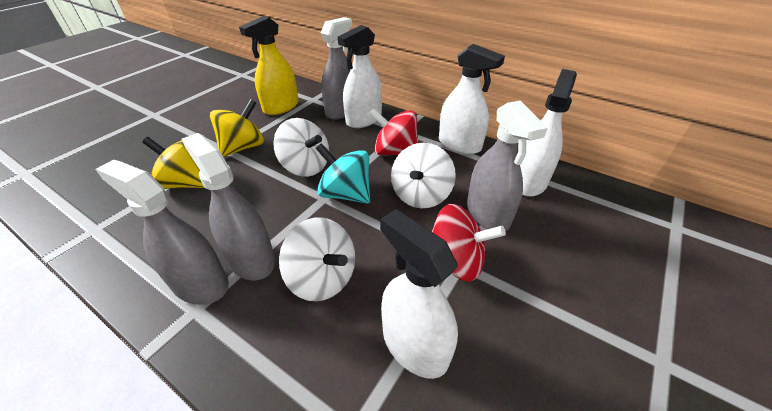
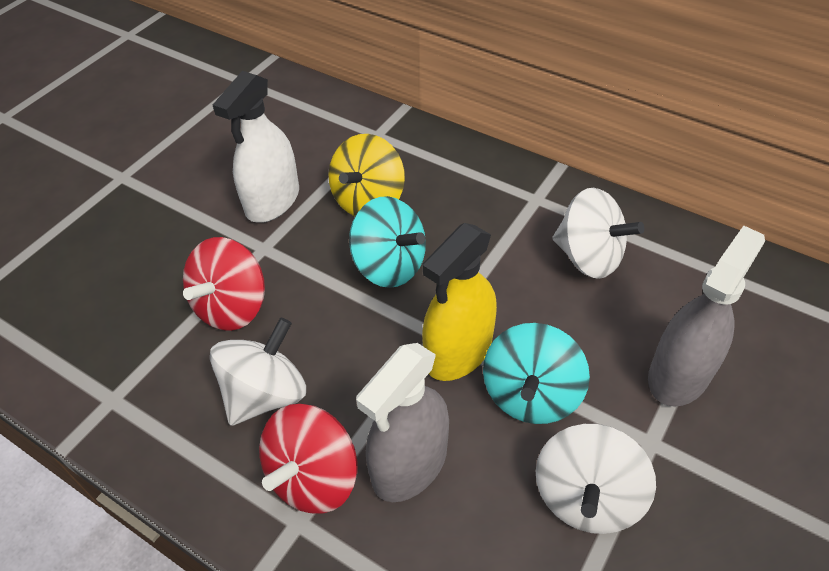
grey spray bottle: 4 -> 2
turquoise spinning top: 1 -> 2
white spray bottle: 4 -> 1
yellow spinning top: 2 -> 1

